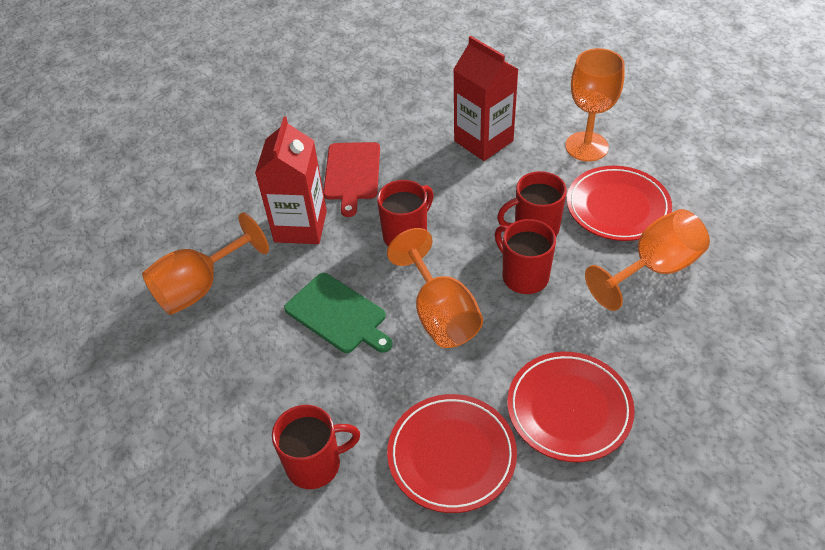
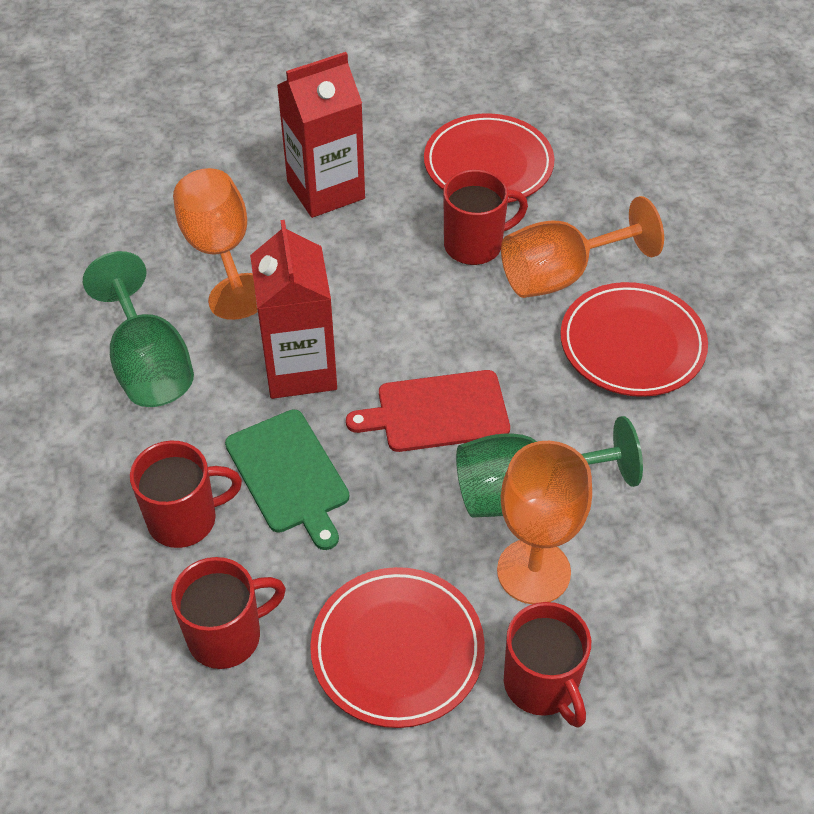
green goblet: 0 -> 2
orange goblet: 4 -> 3

